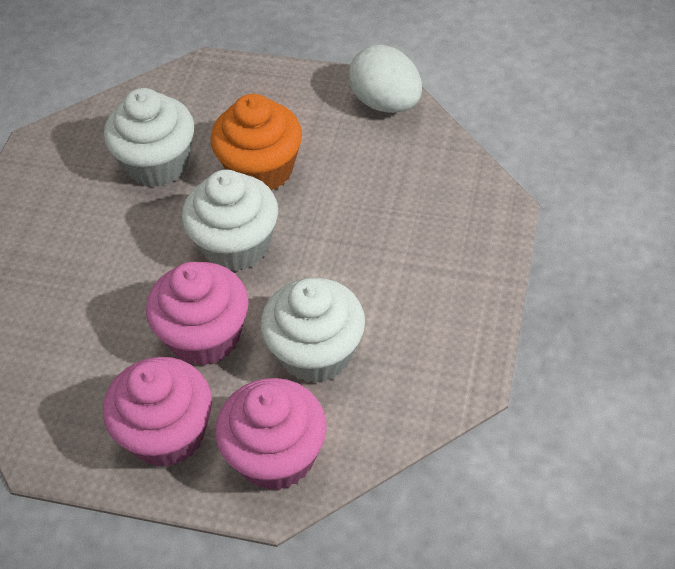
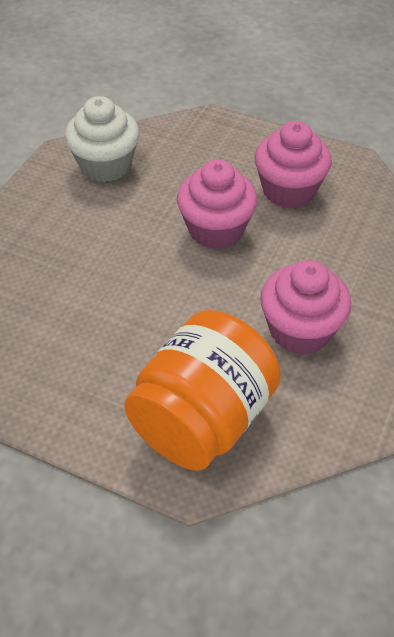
orange cupcake: 1 -> 0
orange jar: 0 -> 1
white cupcake: 3 -> 1
white egg: 1 -> 0

